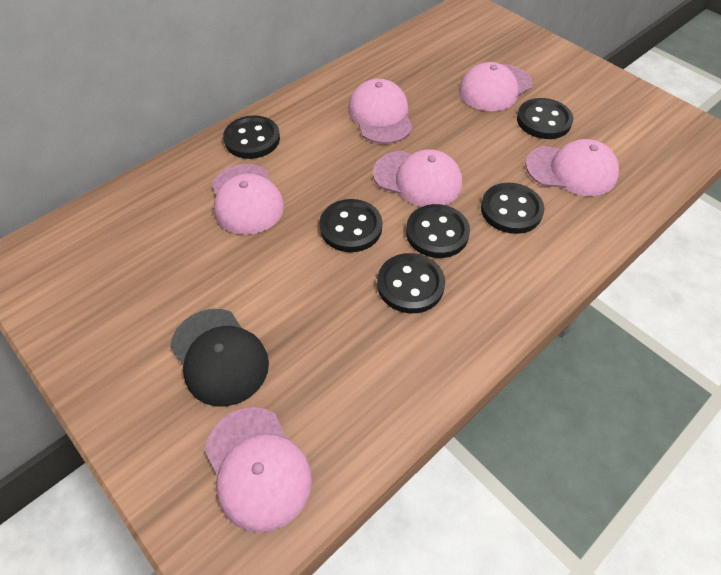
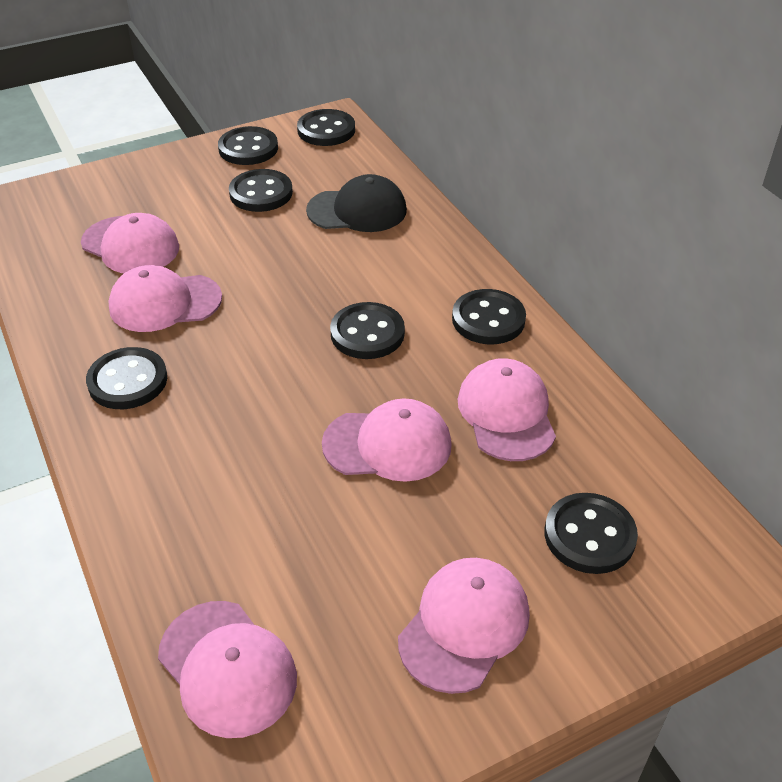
black button: 6 -> 7

